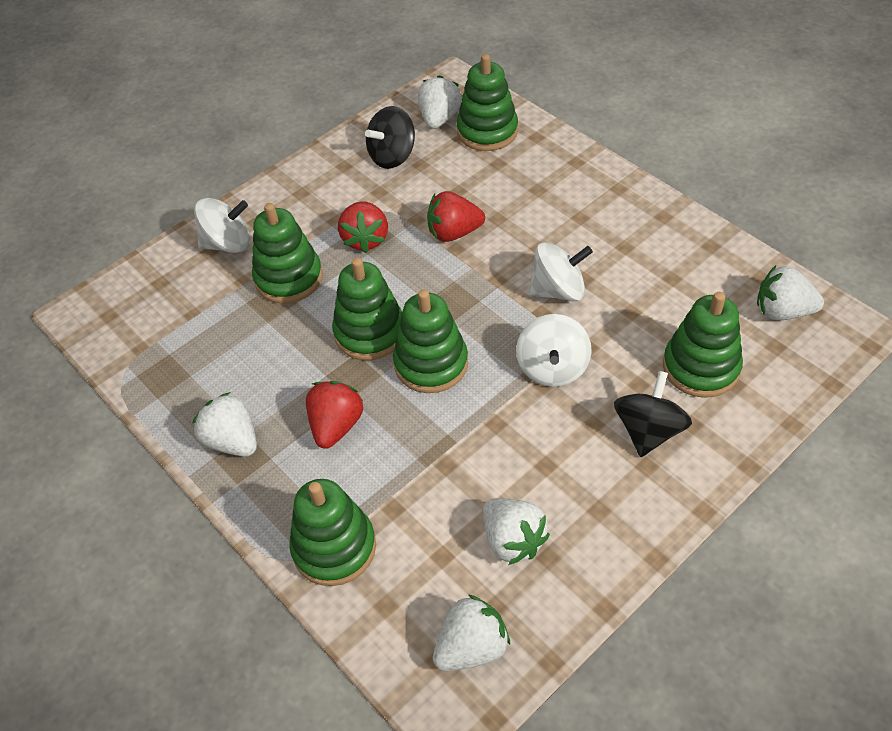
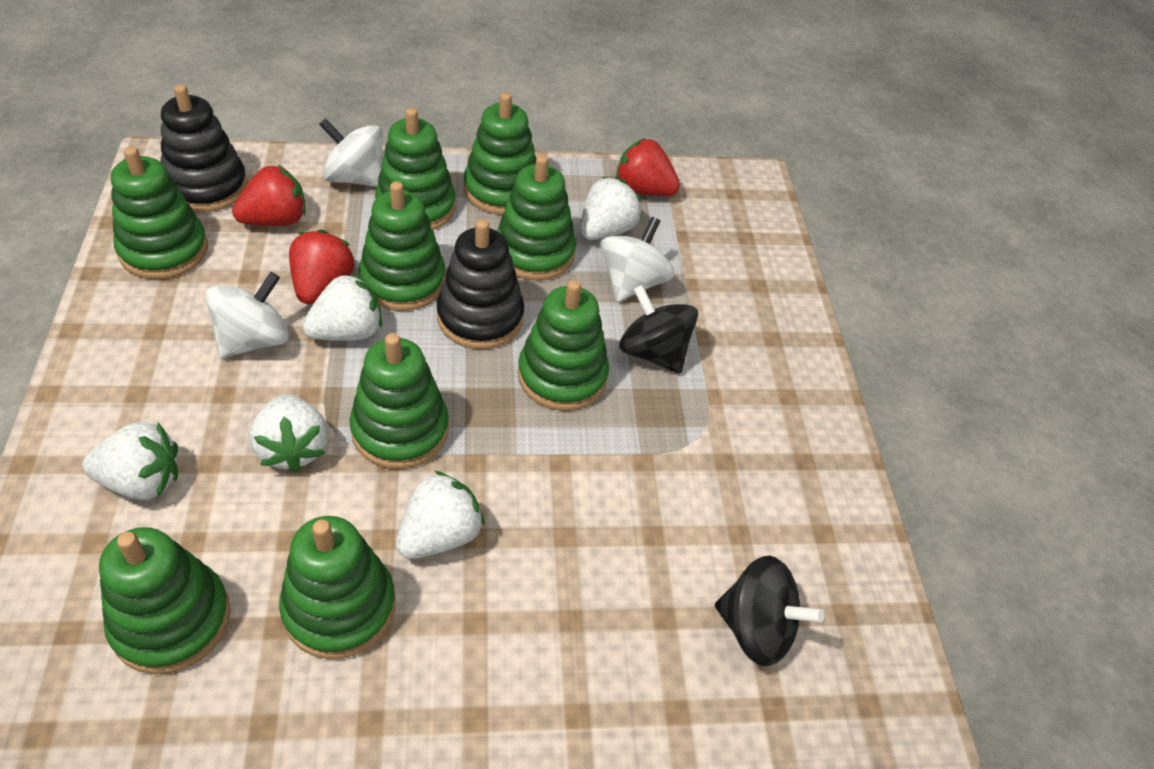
black stacking toy: 0 -> 2
green stacking toy: 6 -> 9

